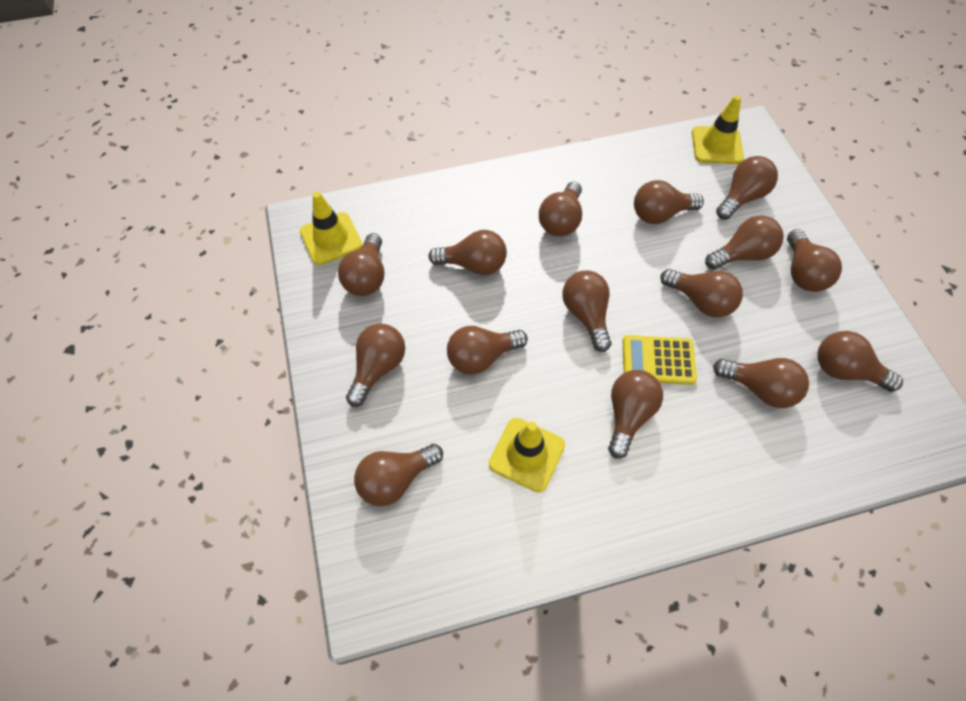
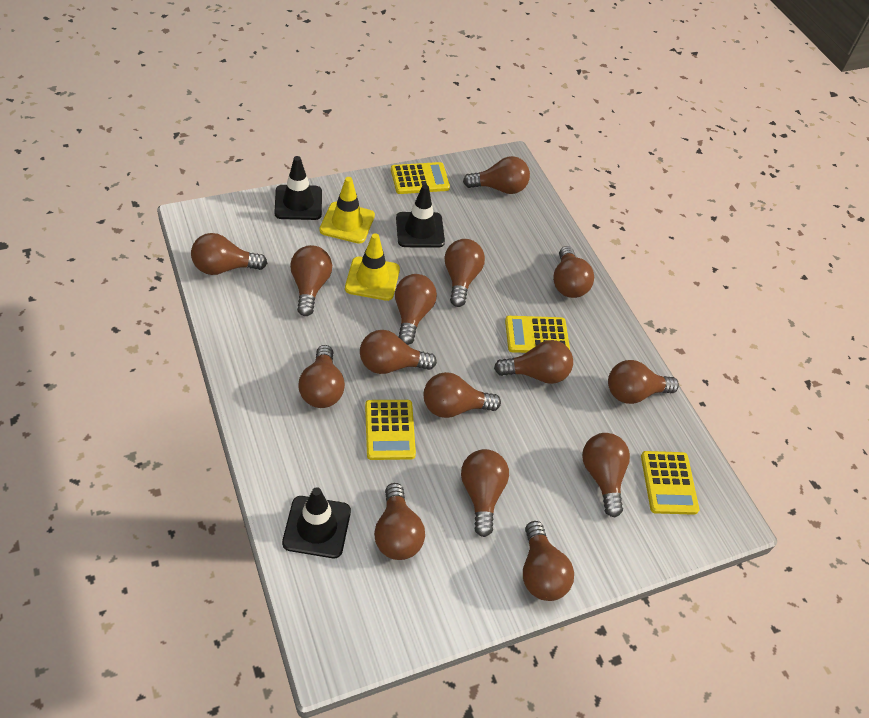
black traffic cone: 0 -> 3
yellow calculator: 1 -> 4
yellow traffic cone: 3 -> 2

